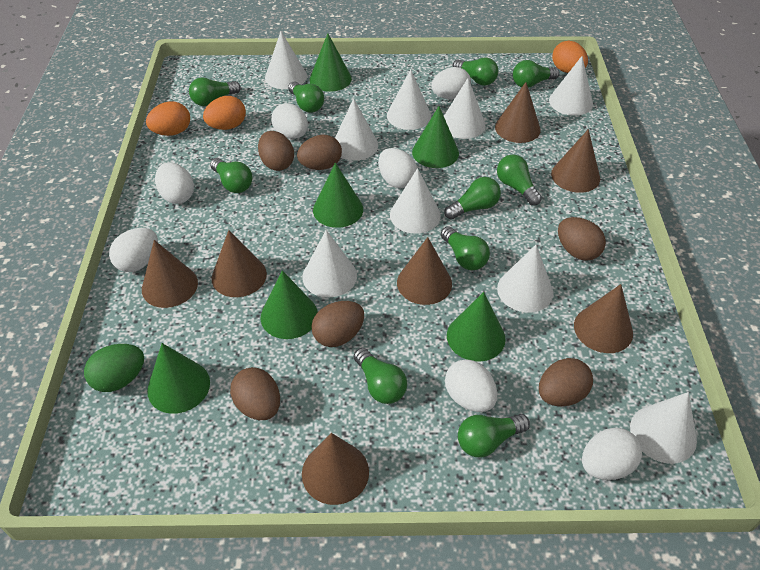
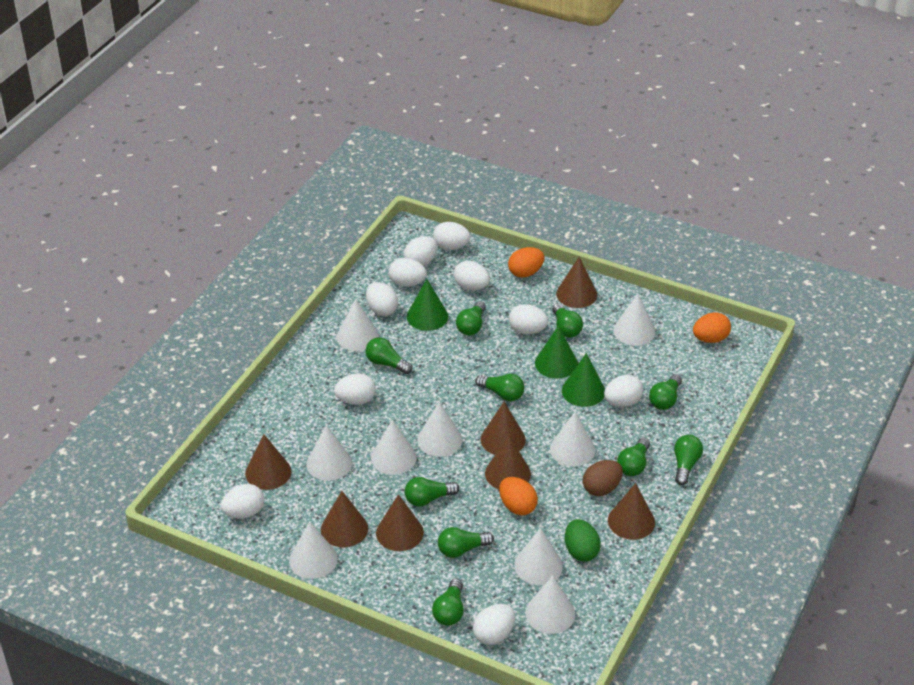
brown egg: 6 -> 1
green cone: 6 -> 3
white egg: 7 -> 10

